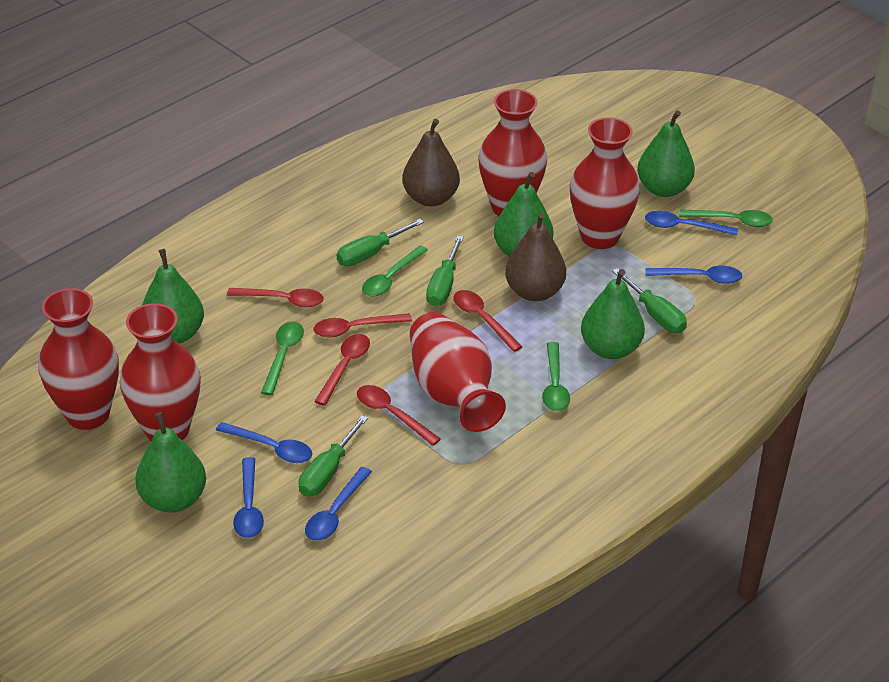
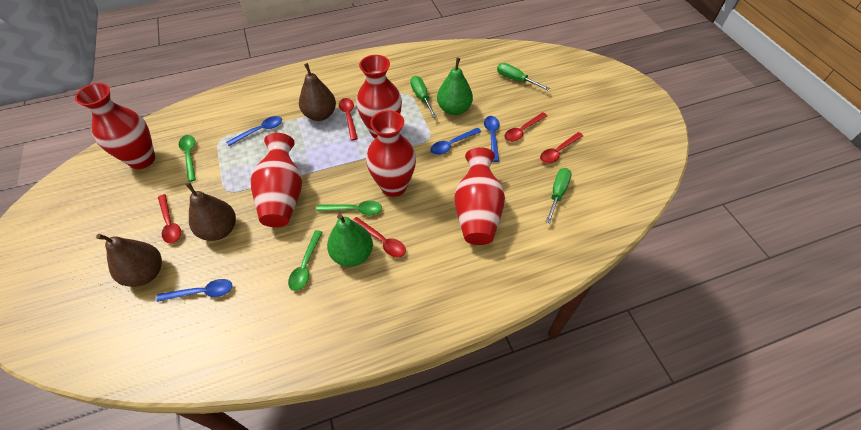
blue spoon: 5 -> 4
brown pear: 2 -> 3
green pear: 5 -> 2
green screwdriver: 4 -> 3
green spoon: 4 -> 3

